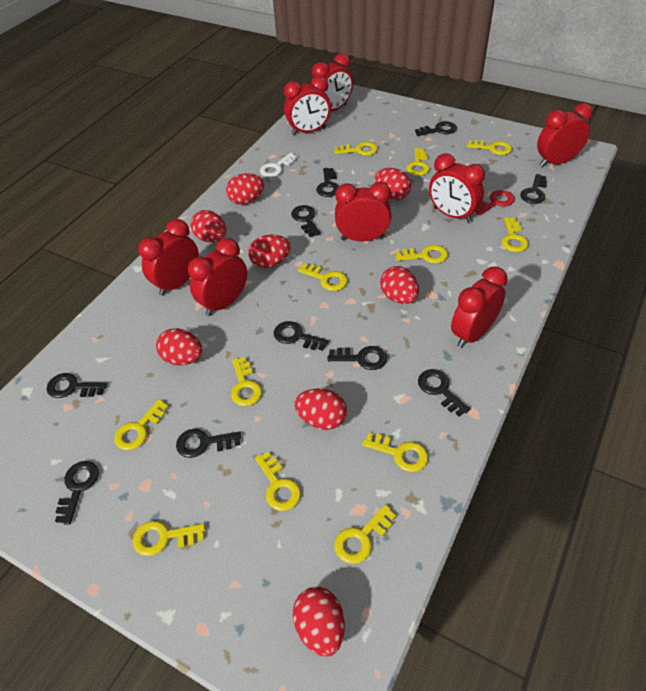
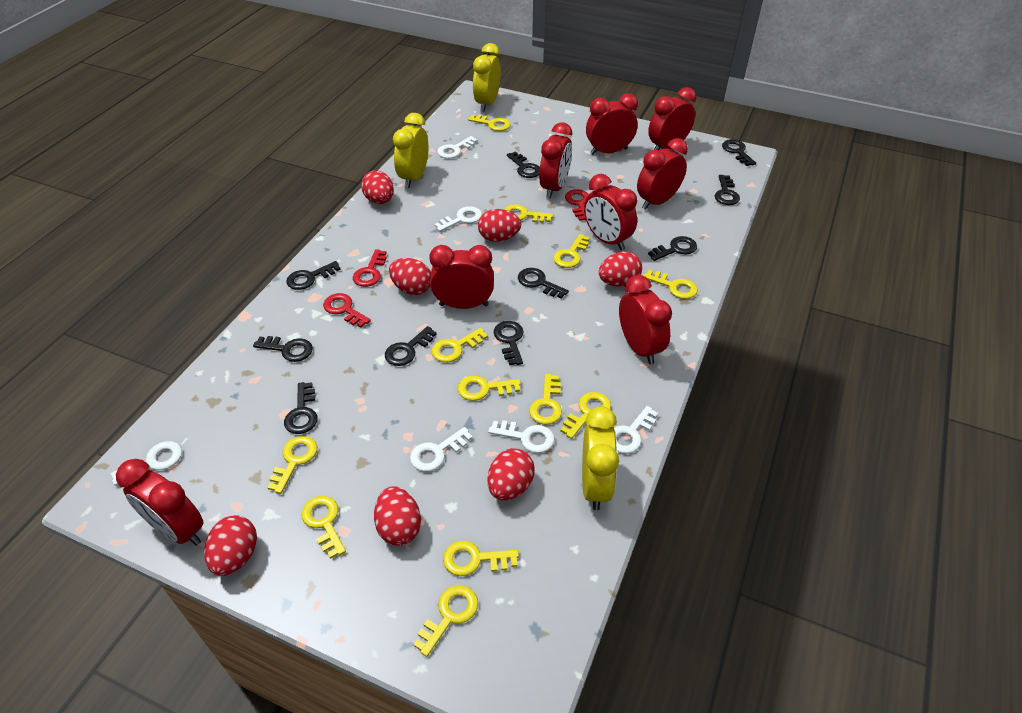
red egg: 8 -> 7
red key: 1 -> 3
white key: 1 -> 6
yellow clock: 0 -> 3

